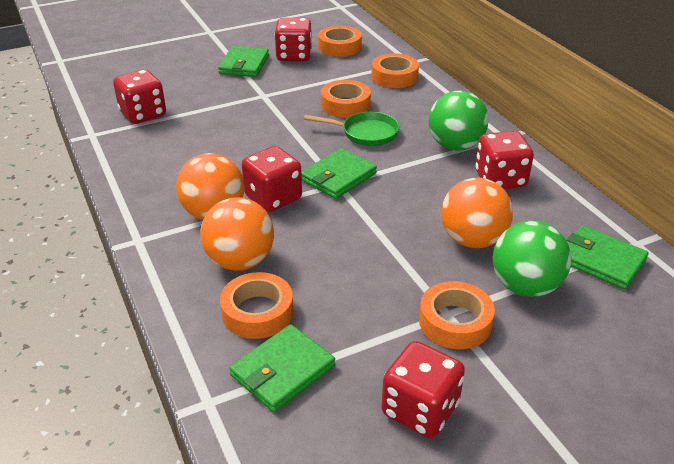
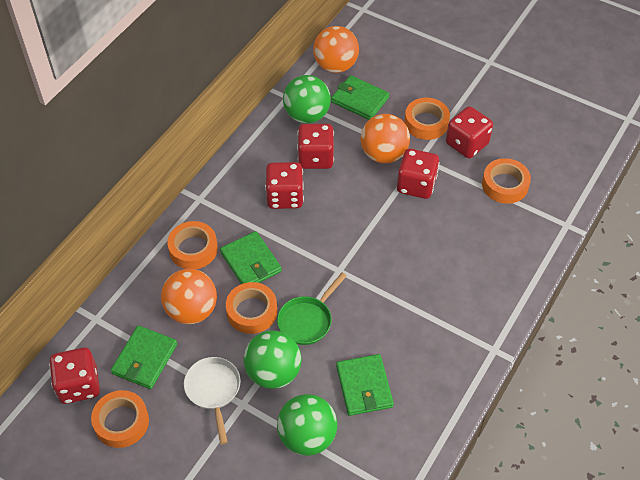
green ball: 2 -> 3
white pan: 0 -> 1

